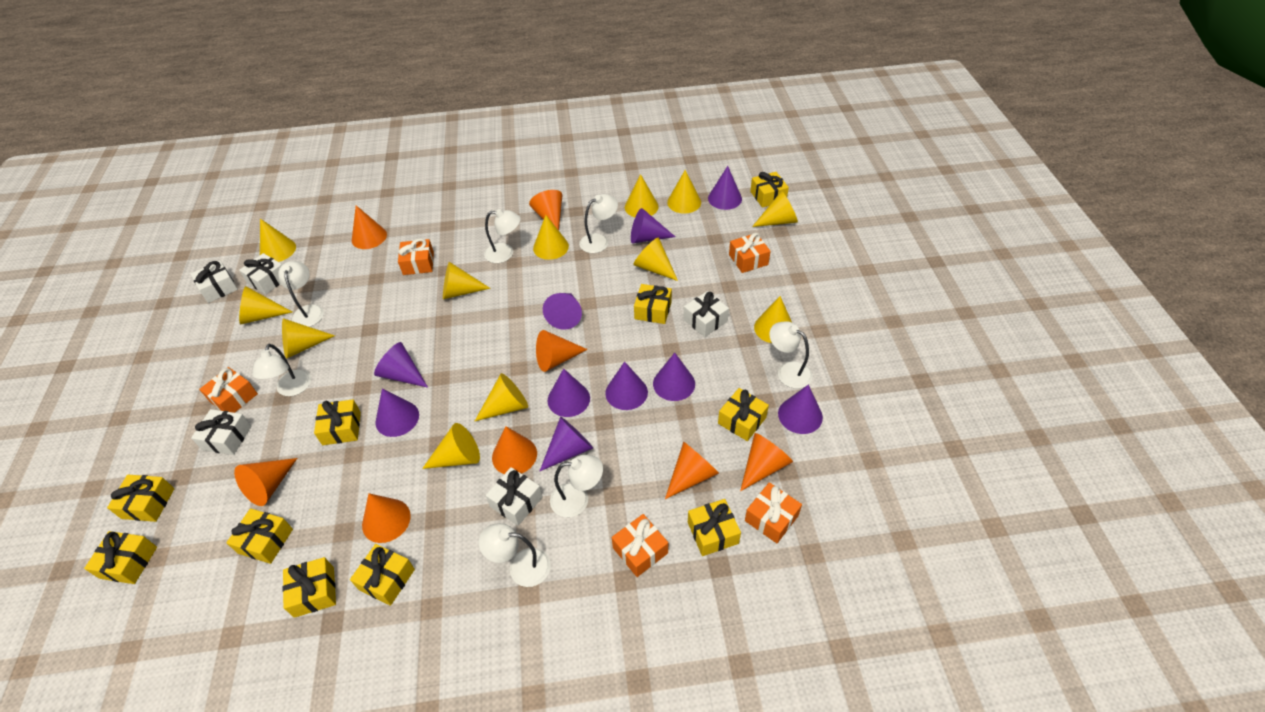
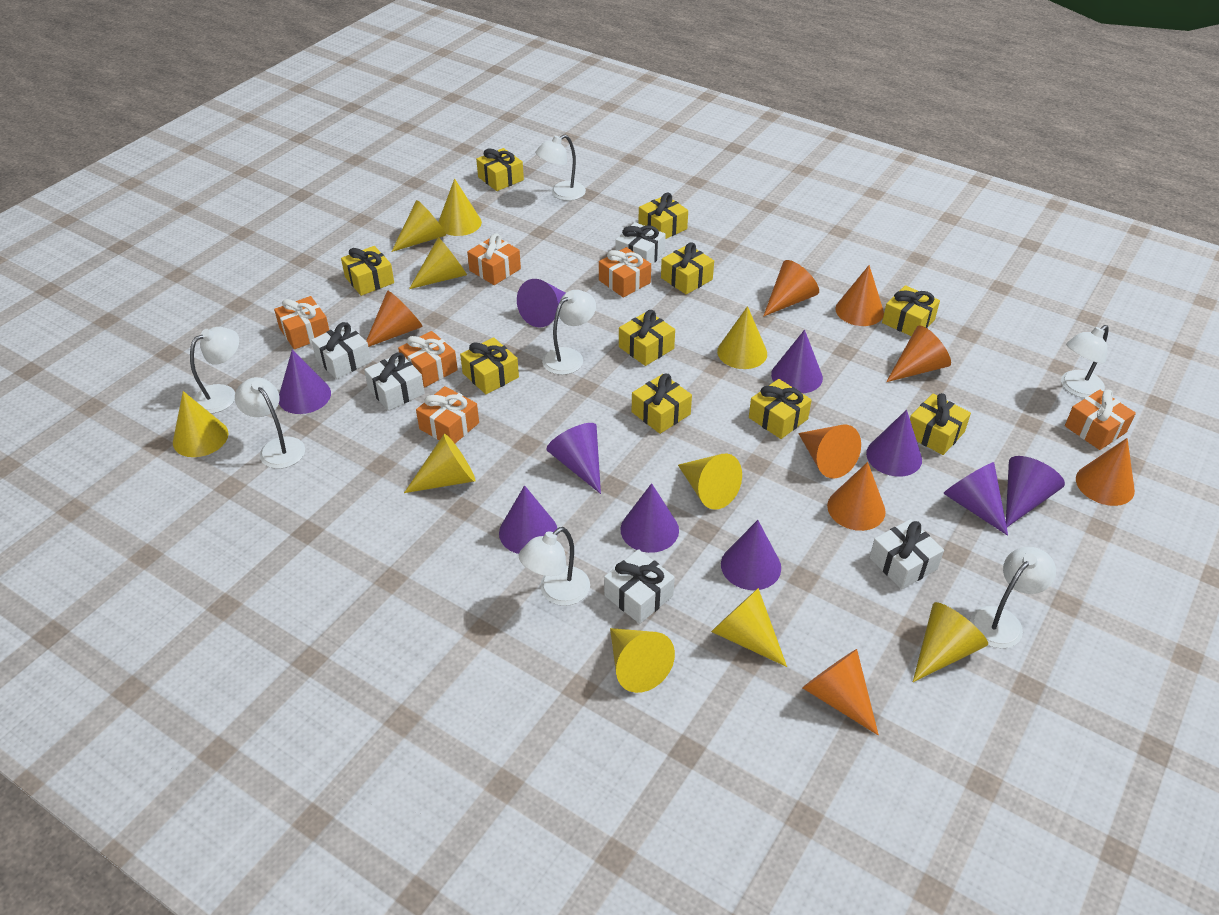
orange gift: 5 -> 6
yellow cone: 12 -> 10

